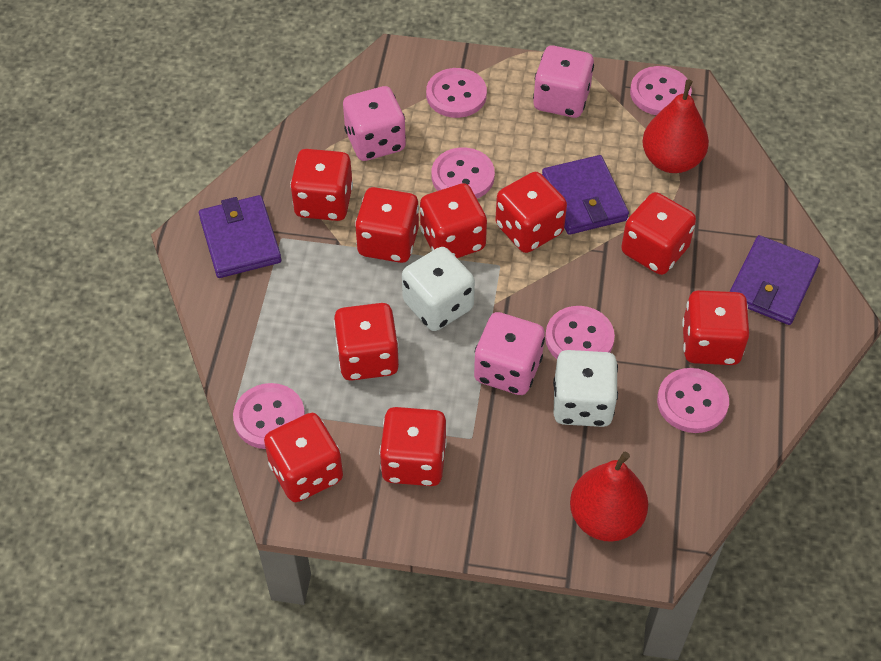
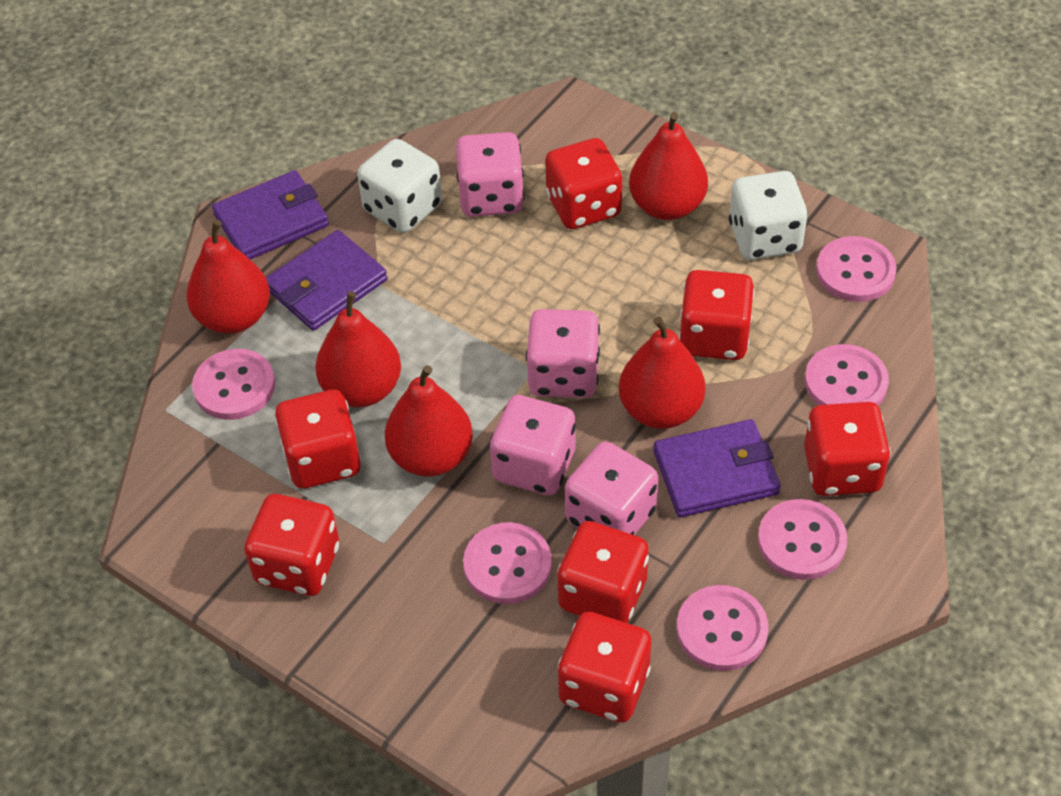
pink dice: 3 -> 4
red dice: 9 -> 7
red pear: 2 -> 5

